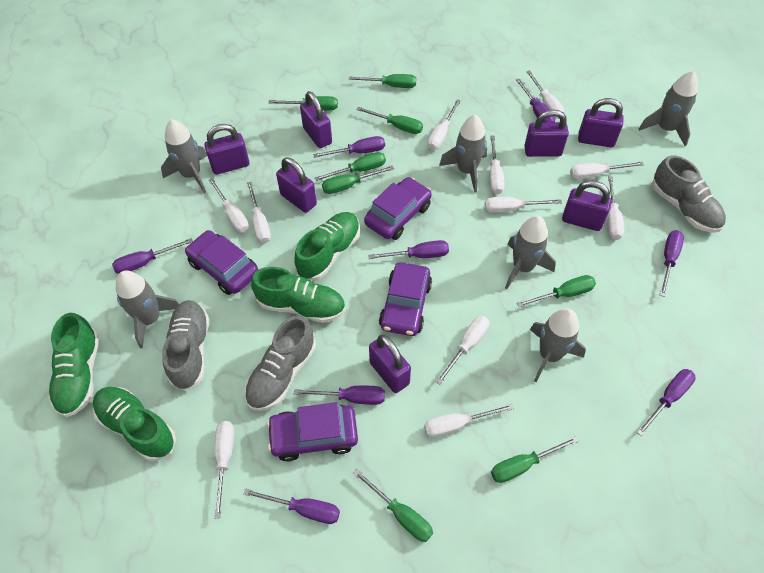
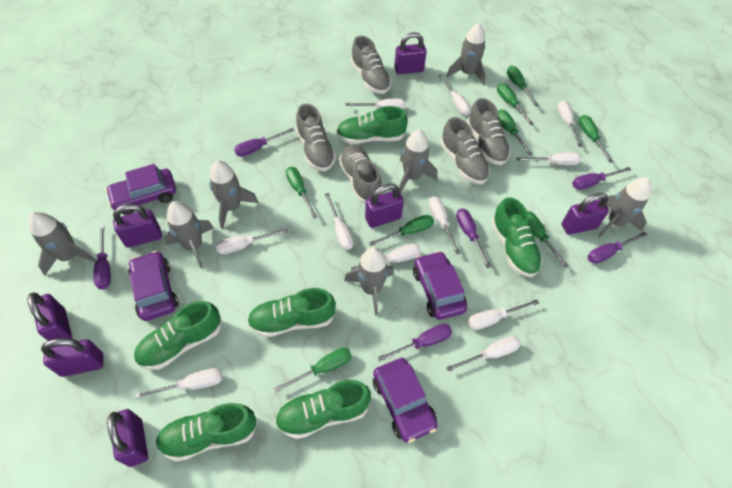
green shoe: 4 -> 6
grey rocket: 6 -> 7
grey shoe: 3 -> 5
purple screwdriver: 8 -> 6

